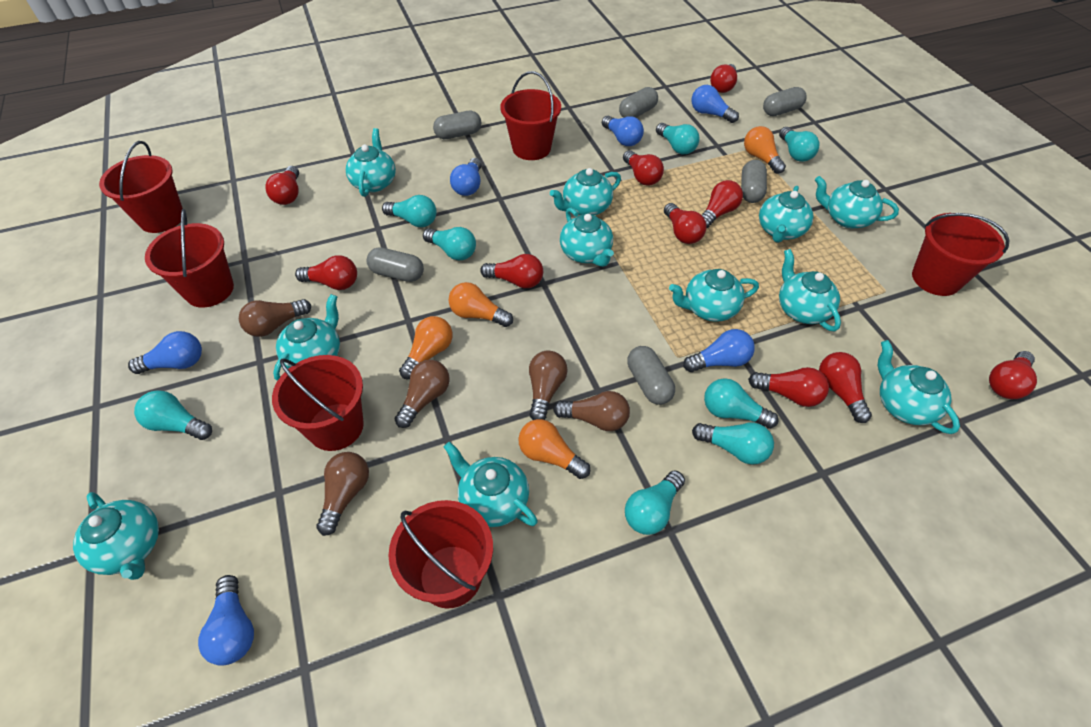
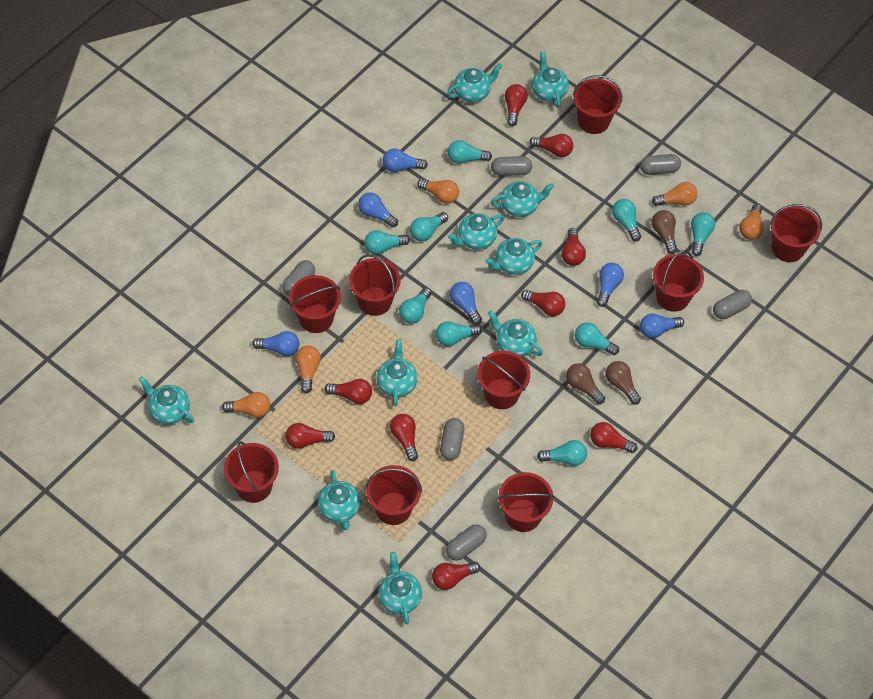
brown light bulb: 5 -> 3
orange light bulb: 4 -> 5
red bucket: 6 -> 9
red light bulb: 10 -> 9
turquoise light bulb: 8 -> 9
turquoise teapot: 11 -> 10

